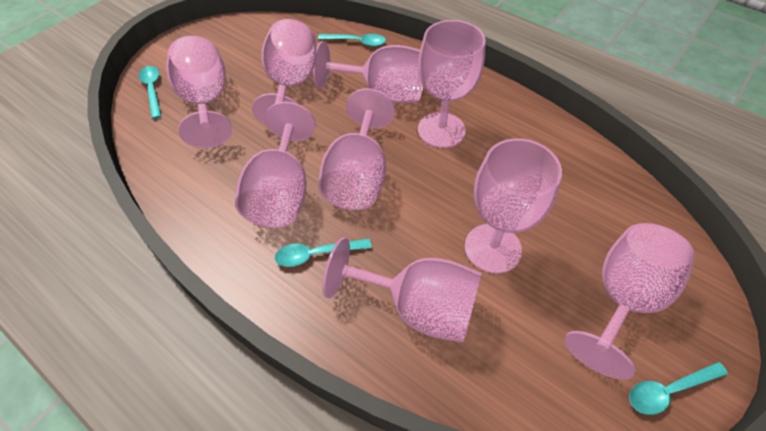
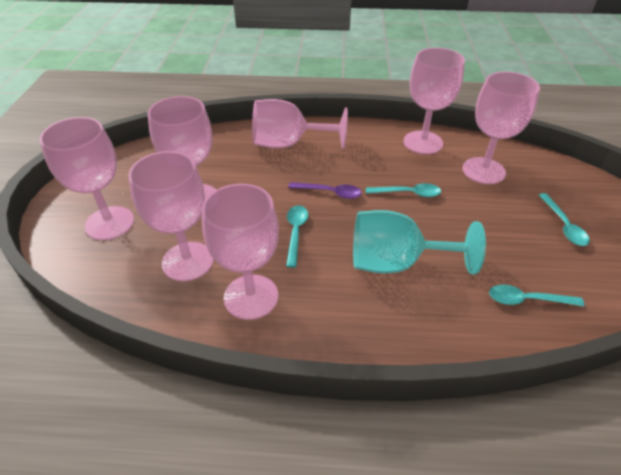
pink goblet: 9 -> 7
purple spoon: 0 -> 1
turquoise goblet: 0 -> 1

